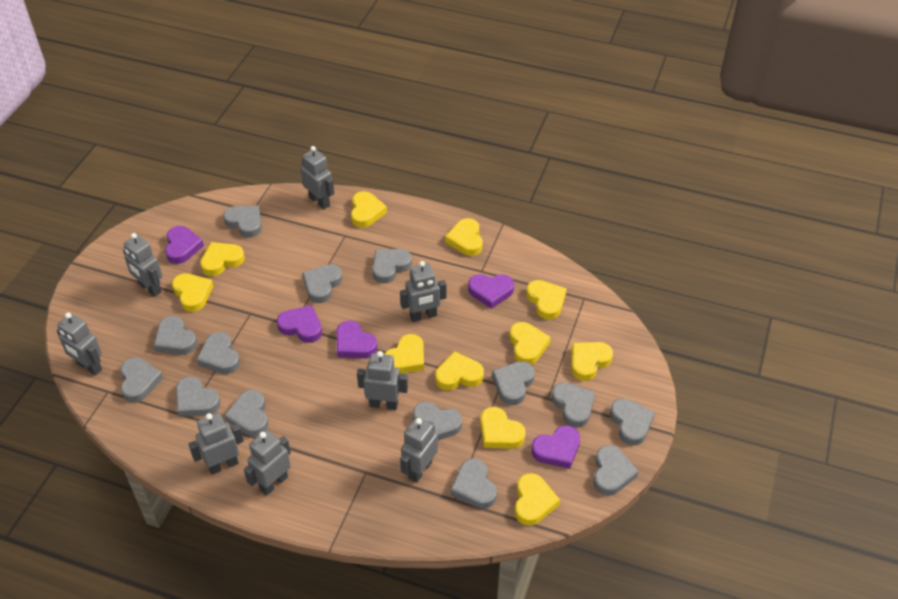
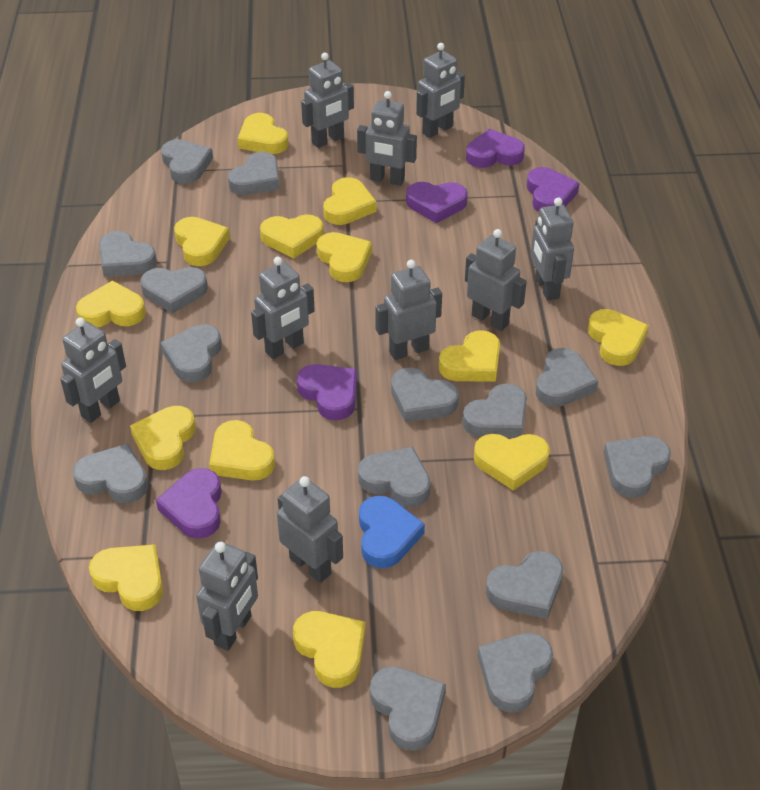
blue heart: 0 -> 1
grey robot: 8 -> 10
yellow heart: 11 -> 13

